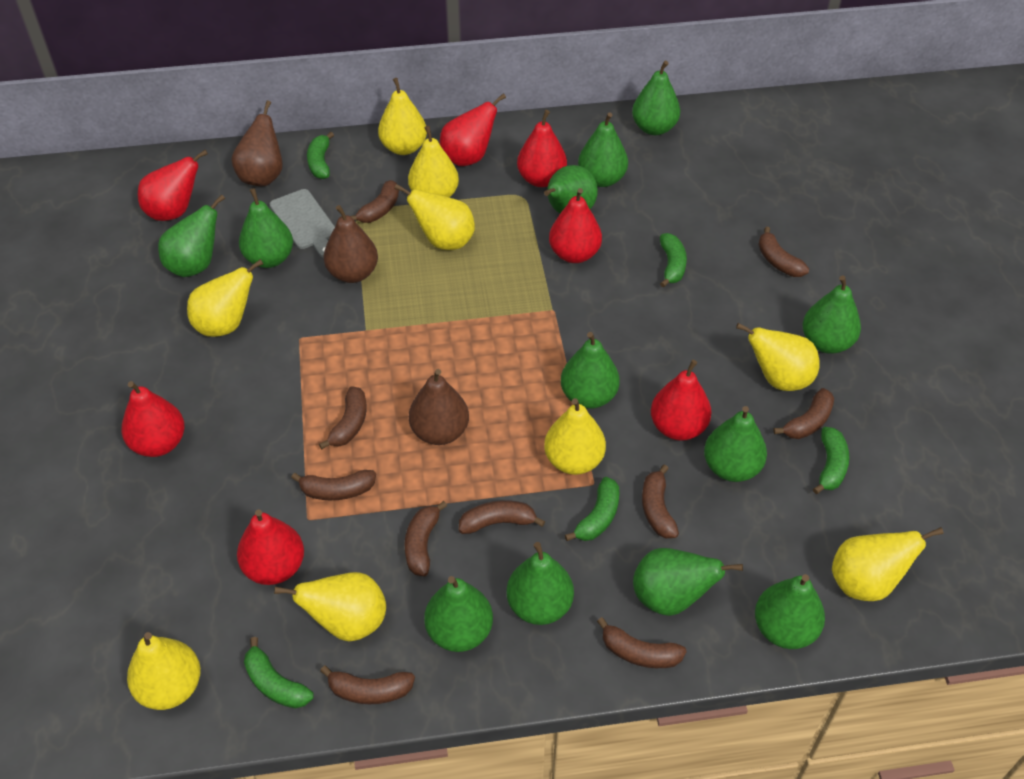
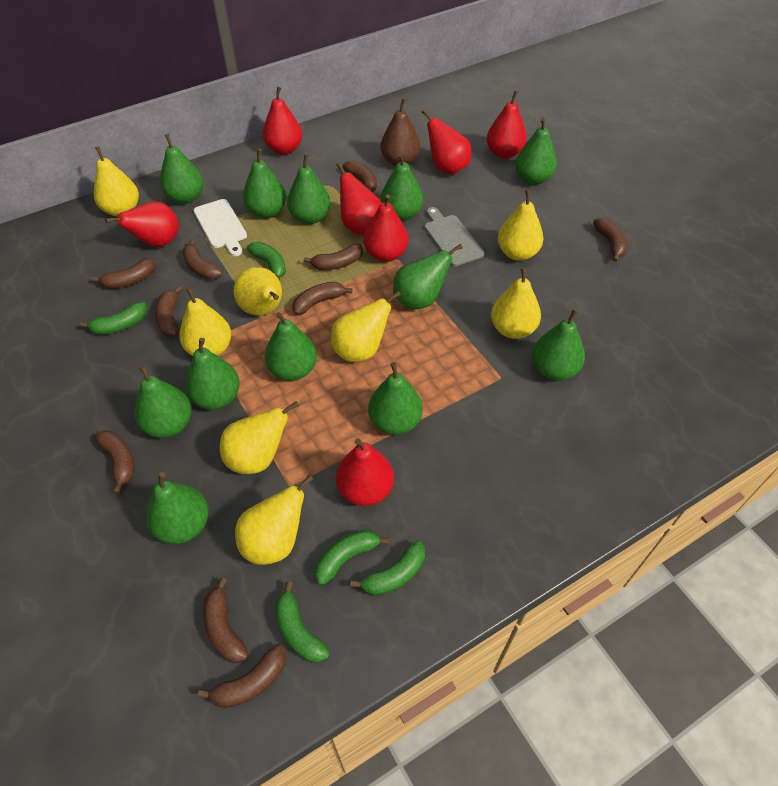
brown pear: 3 -> 1
white cutting board: 0 -> 1
yellow pear: 9 -> 8

